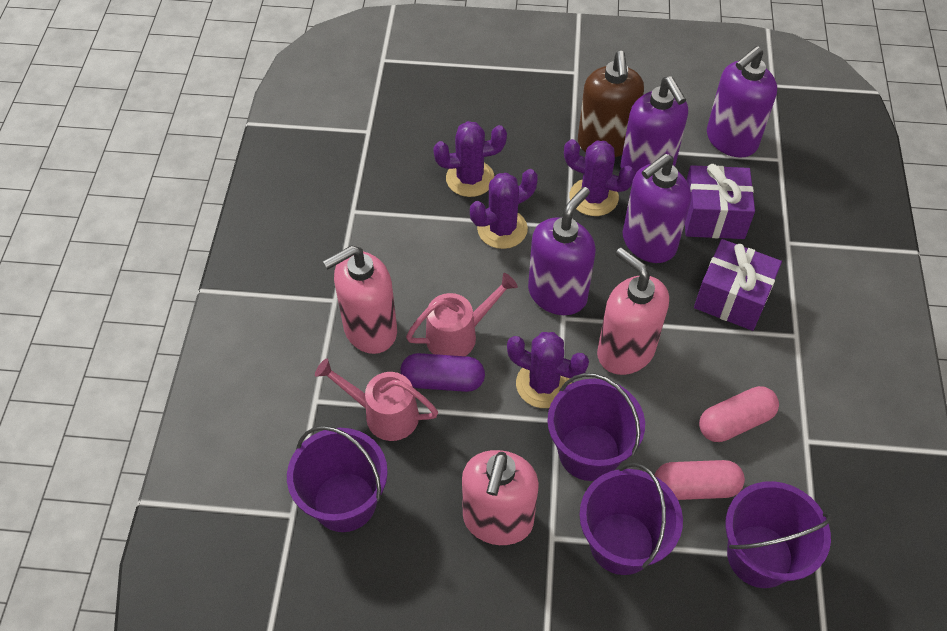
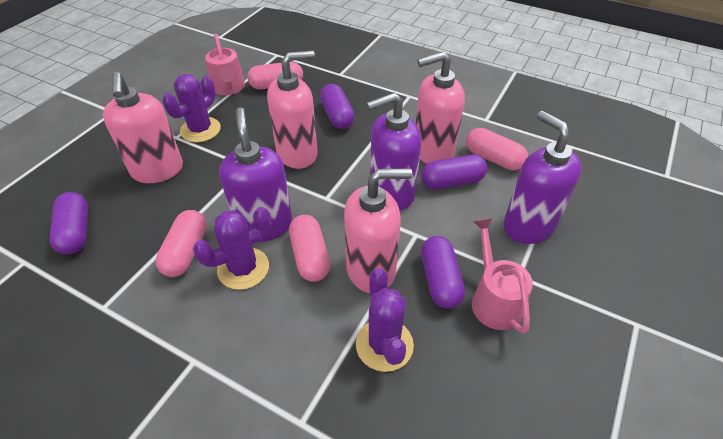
brown soap dispenser: 1 -> 0
pink capsule: 2 -> 4
pink soap dispenser: 3 -> 4
purple bucket: 4 -> 0
purple cactus: 4 -> 3
purple capsule: 1 -> 4
purple gift: 2 -> 0
purple soap dispenser: 4 -> 3

